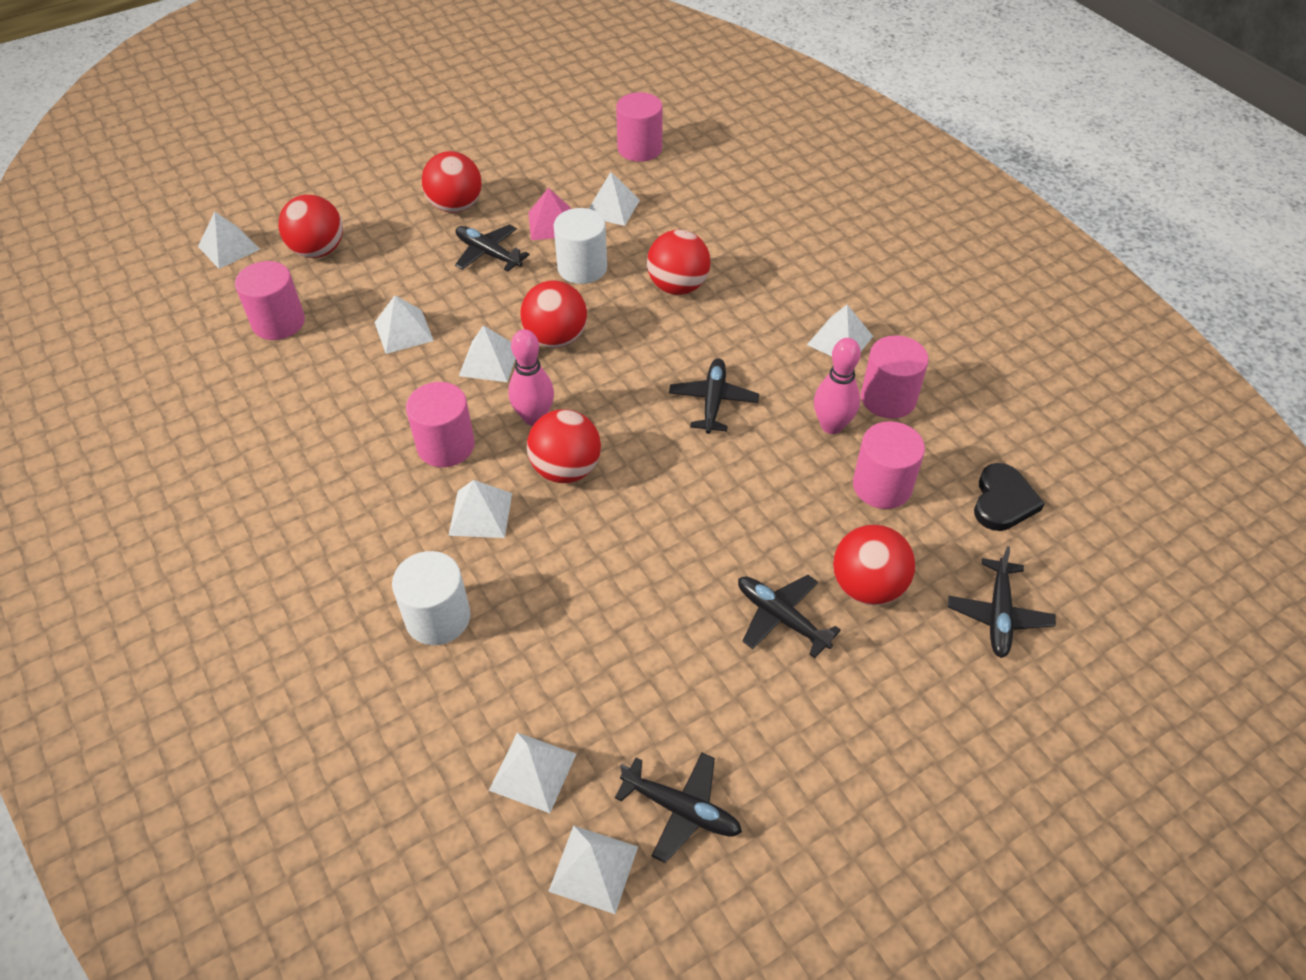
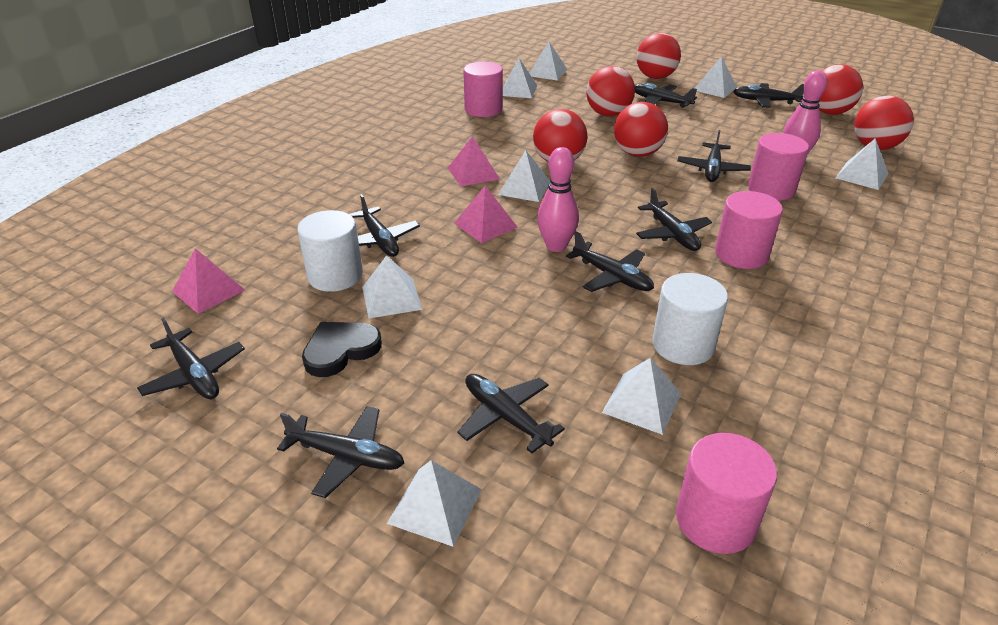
black plane: 5 -> 9
pink cylinder: 5 -> 4
pink pyramid: 1 -> 3

